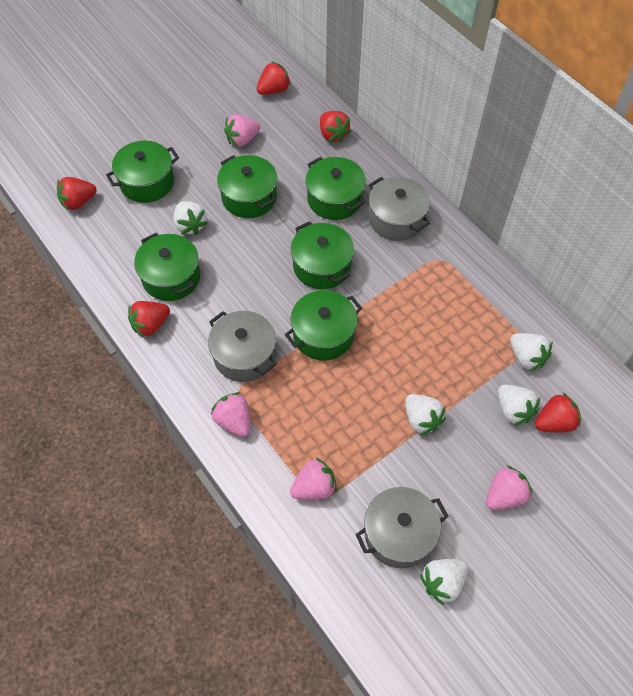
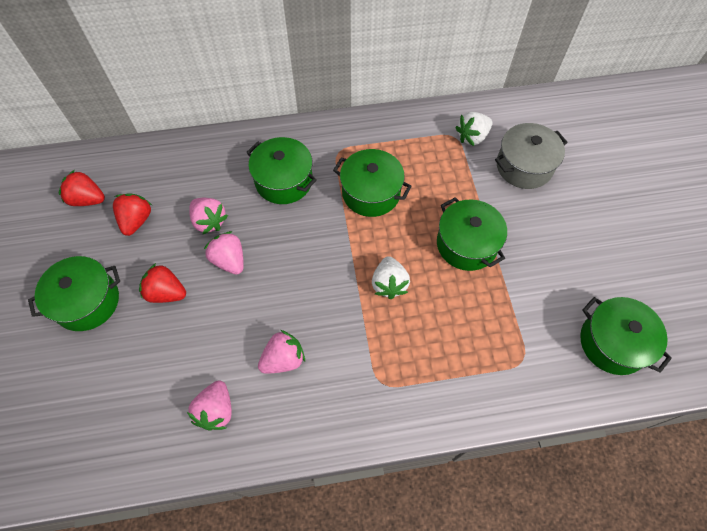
green pot: 6 -> 5
grey pot: 3 -> 1
red strawberry: 5 -> 3
white strawberry: 5 -> 2

